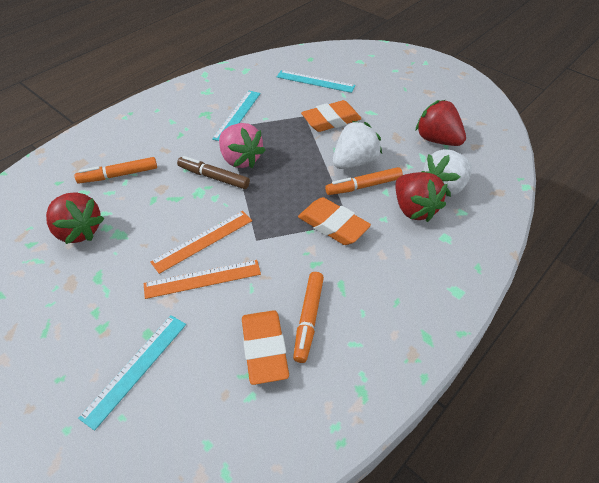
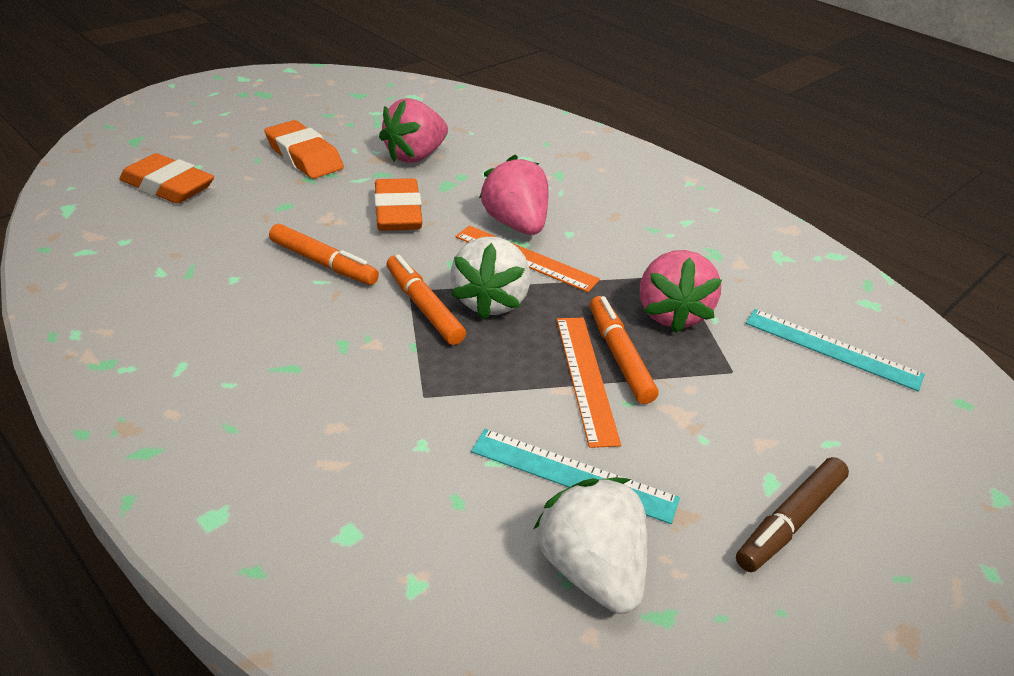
pink strawberry: 1 -> 3
red strawberry: 3 -> 0
turquoise ruler: 3 -> 2

